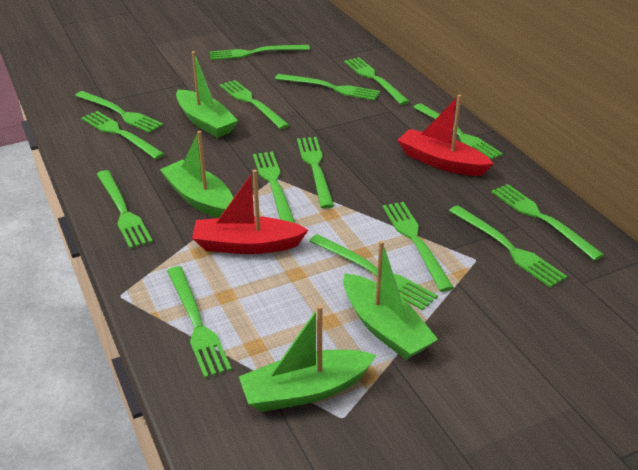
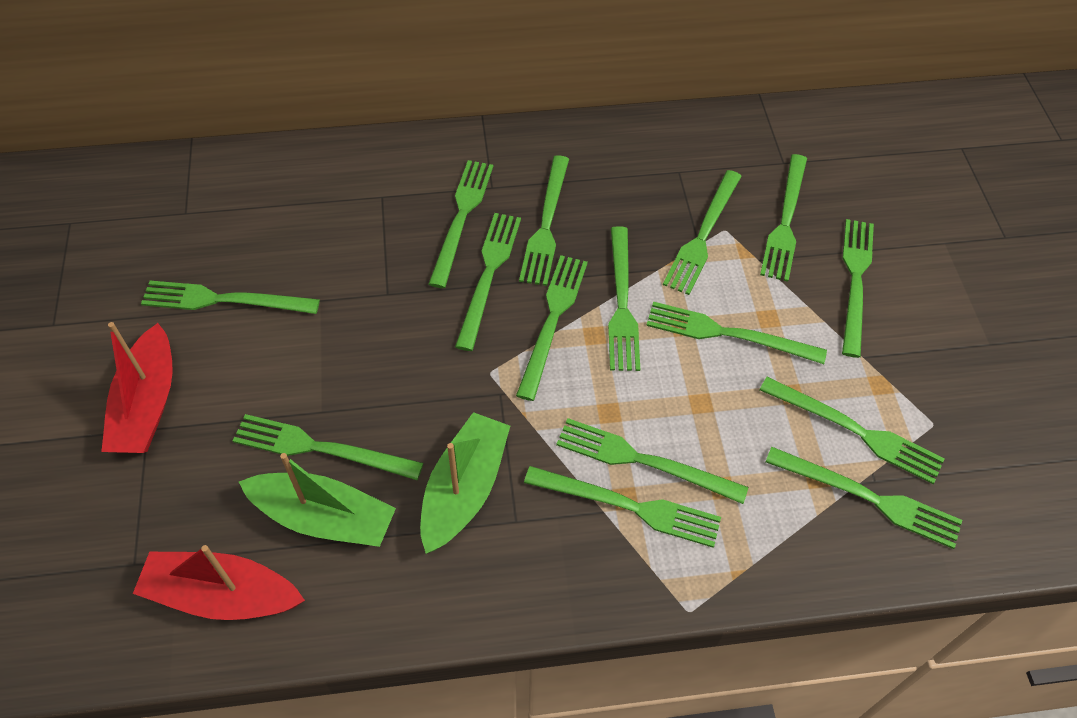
green boat: 4 -> 2

